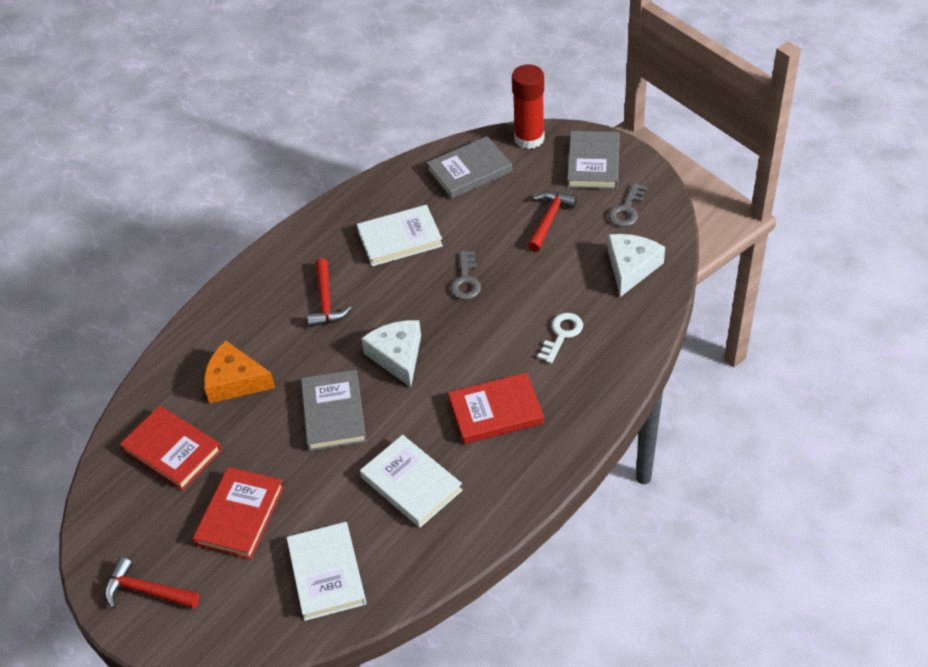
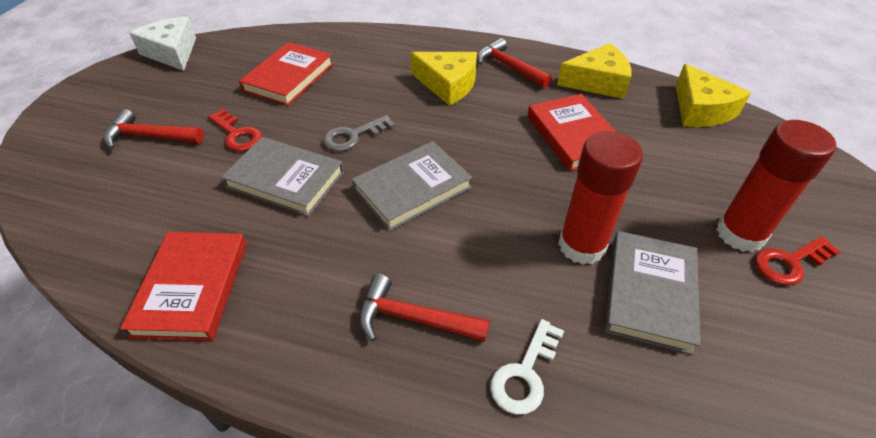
grey key: 2 -> 1
orange cheese: 1 -> 0
red glue stick: 1 -> 2
red key: 0 -> 2
white book: 3 -> 0
white cheese: 2 -> 1
yellow cheese: 0 -> 3

